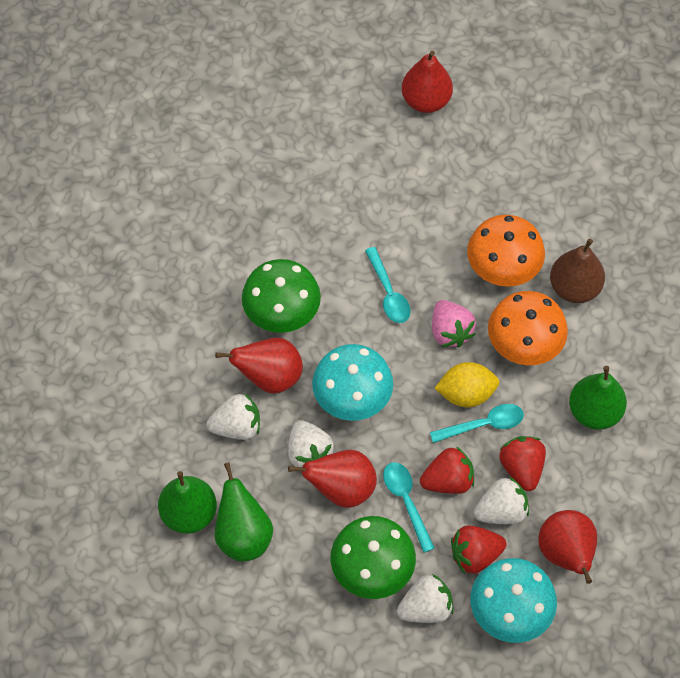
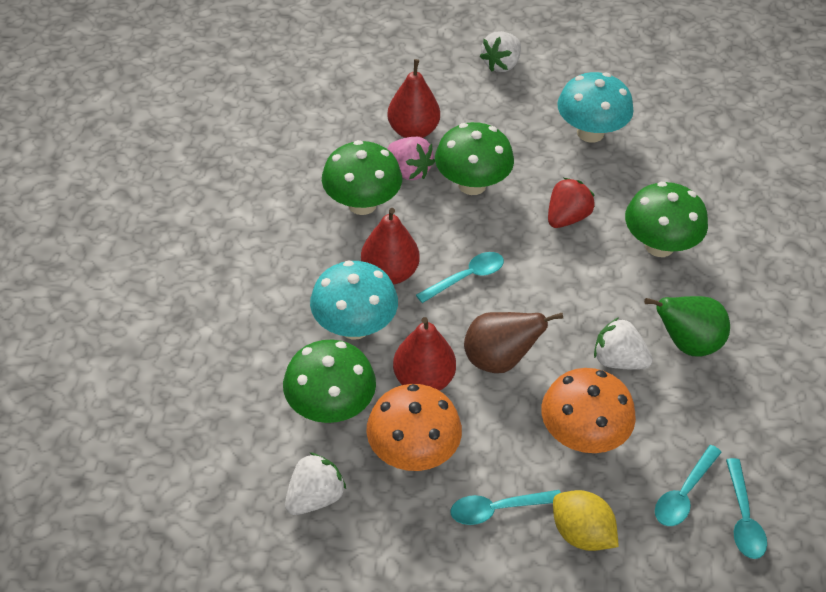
green mushroom: 2 -> 4
green pear: 3 -> 1
red pear: 4 -> 3
red strawberry: 3 -> 1
turquoise spoon: 3 -> 4
white strawberry: 4 -> 3

